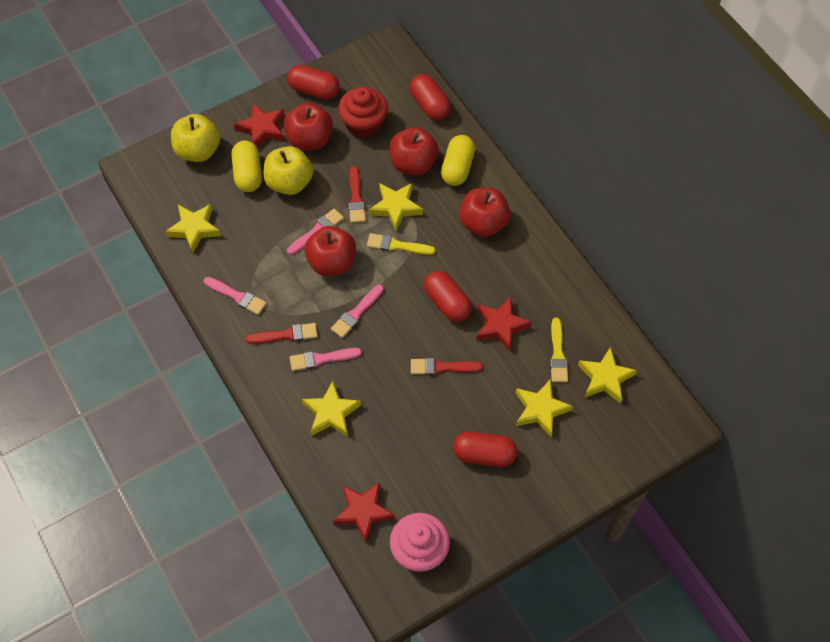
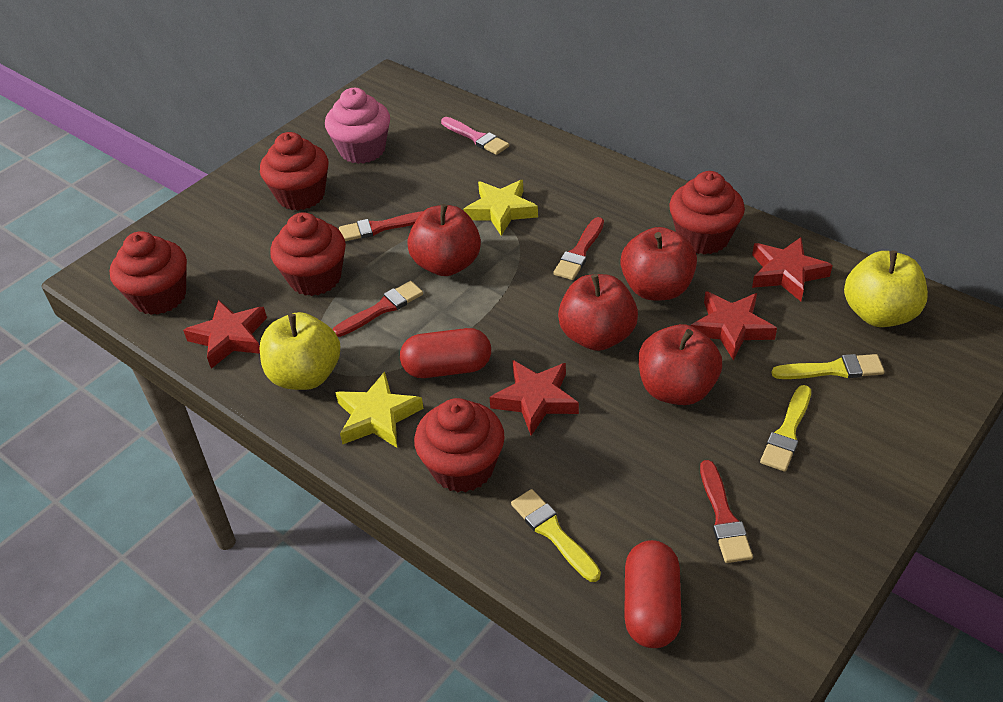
pink brush: 4 -> 1
red brush: 3 -> 4
red capsule: 4 -> 2
red cupcake: 1 -> 5
red star: 3 -> 4
yellow brush: 2 -> 3
yellow capsule: 2 -> 0
yellow star: 5 -> 2

